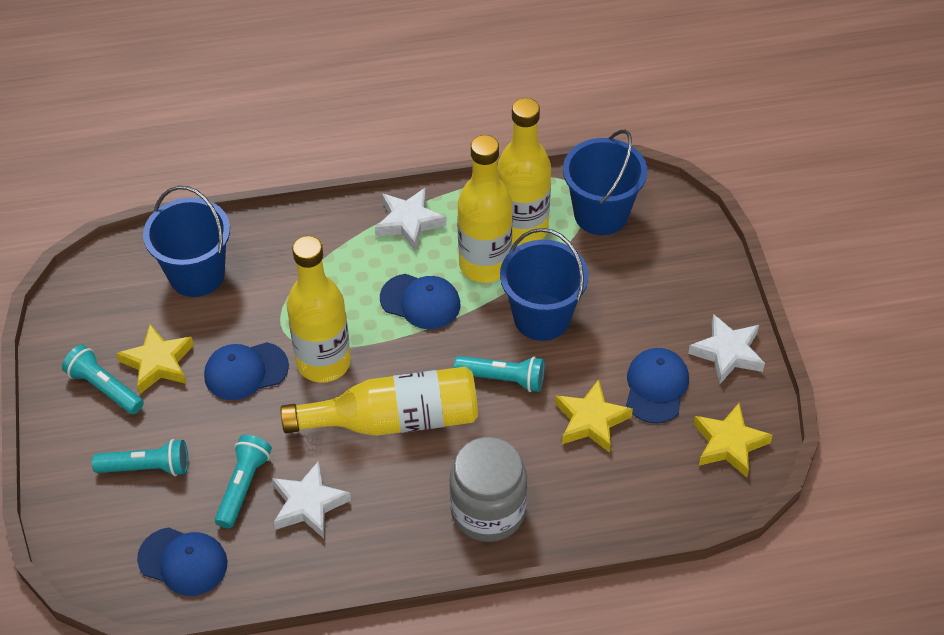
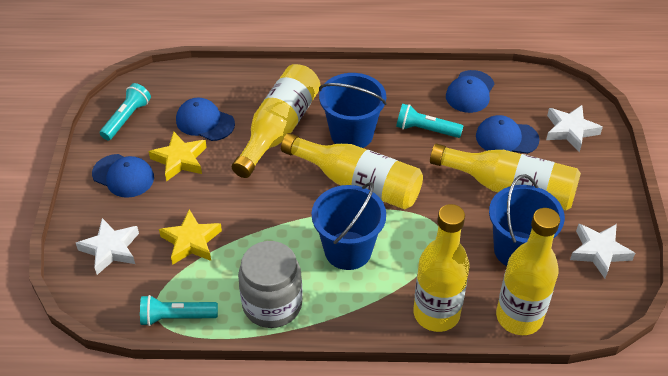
turquoise flashlight: 4 -> 3
yellow bottle: 4 -> 5
yellow star: 3 -> 2

